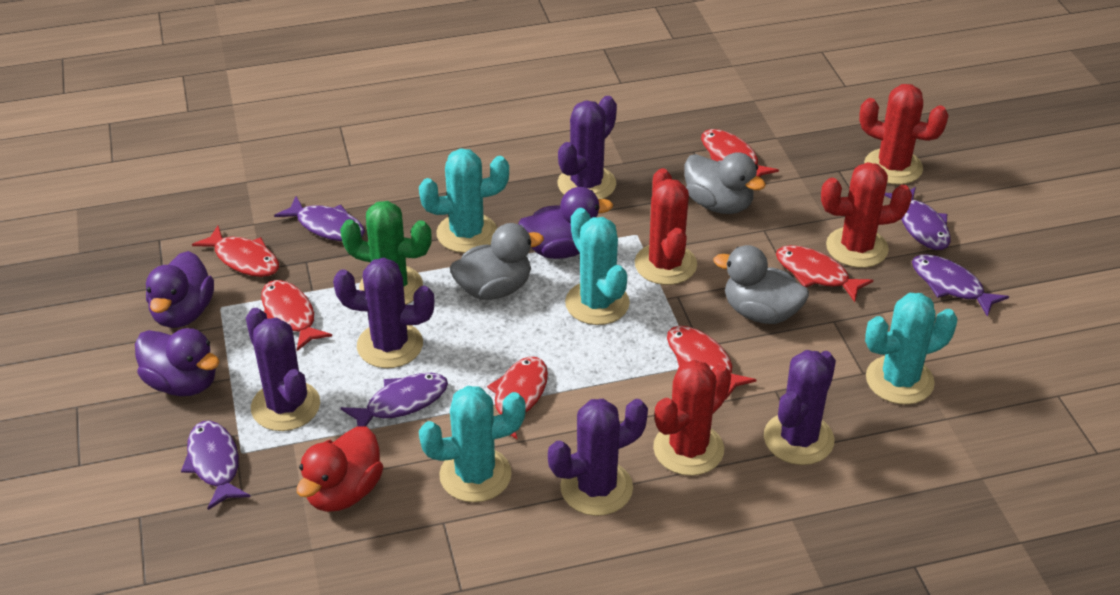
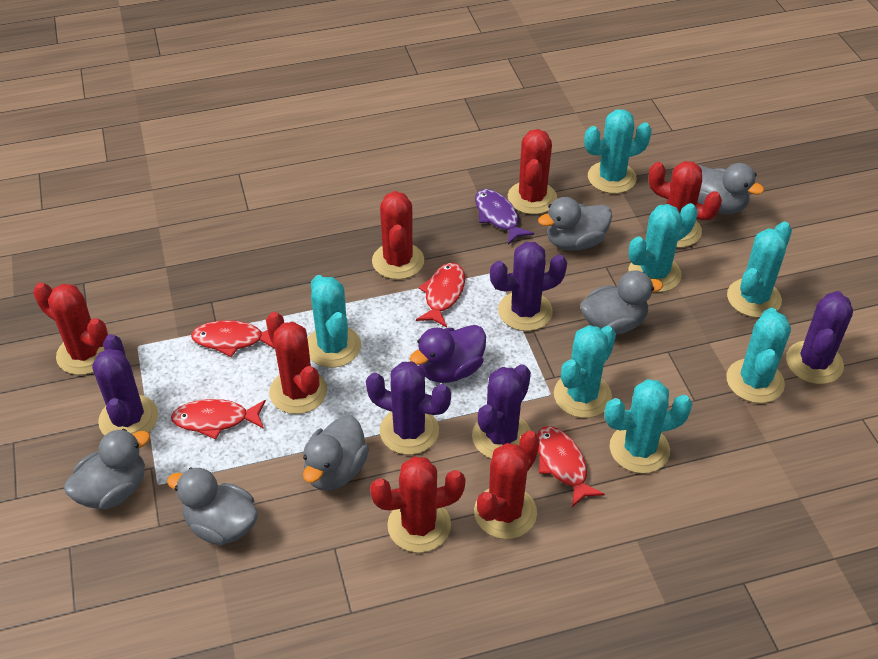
green cactus: 1 -> 0
grey duck: 3 -> 6
purple duck: 3 -> 1
purple fish: 5 -> 1
red cactus: 4 -> 7
red duck: 1 -> 0
red fish: 6 -> 4
turquoise cactus: 4 -> 7

